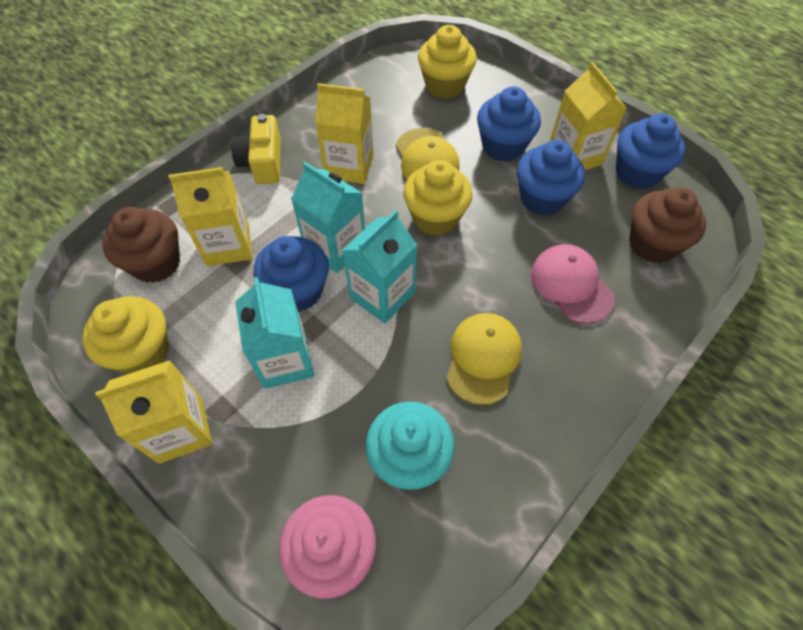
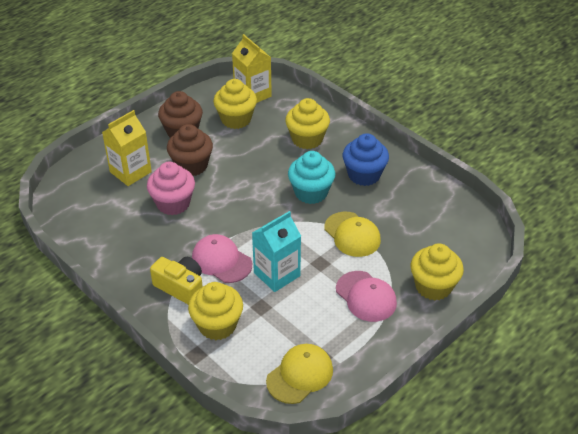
blue cupcake: 4 -> 1
pink cap: 1 -> 2
turquoise carton: 3 -> 1
yellow carton: 4 -> 2
yellow cupcake: 3 -> 4

